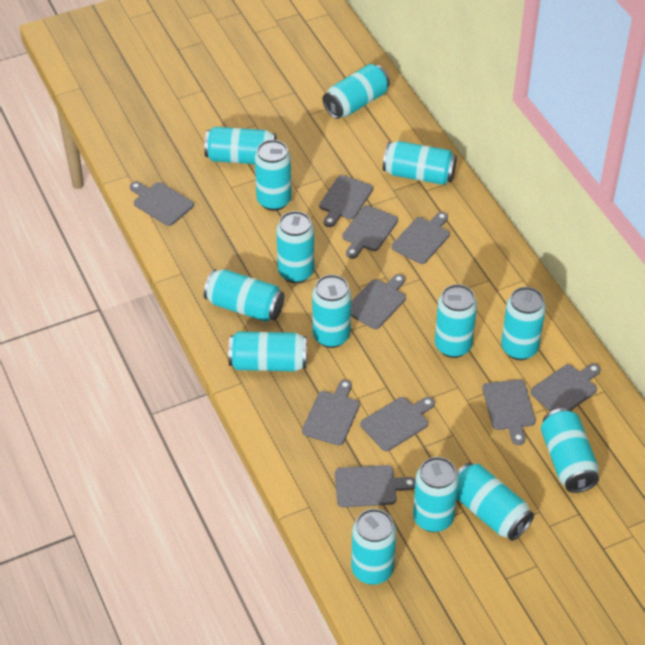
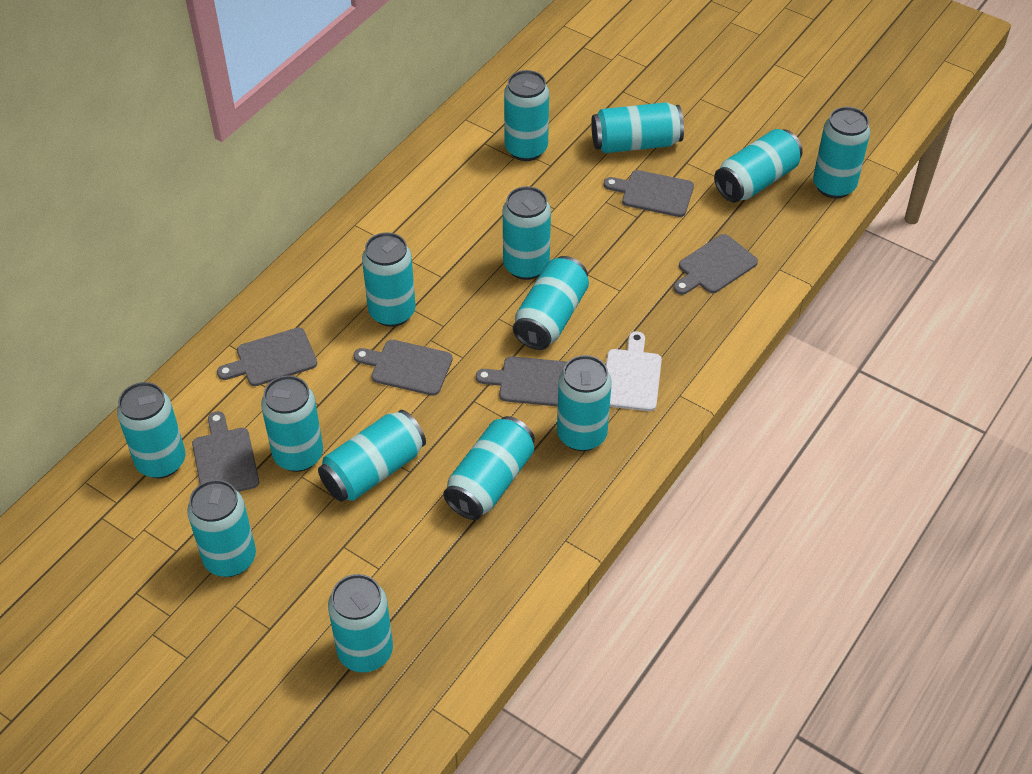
grey cutting board: 10 -> 6
white cutting board: 0 -> 1

